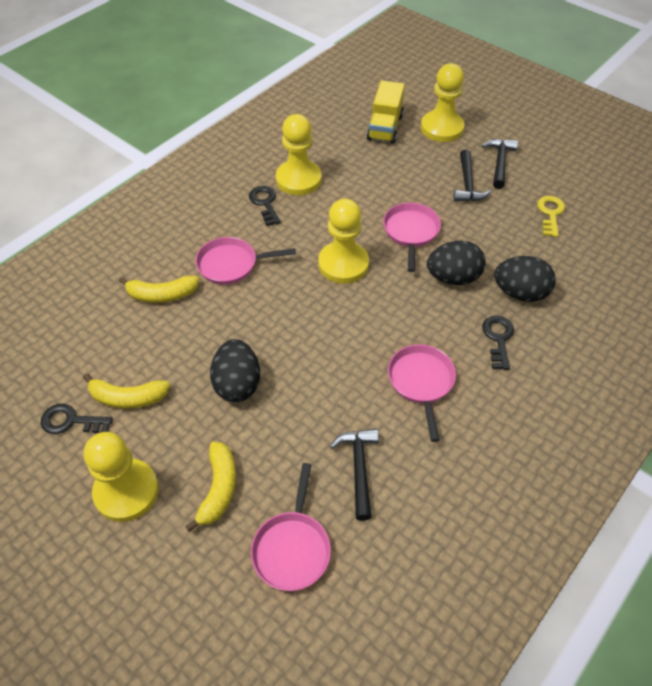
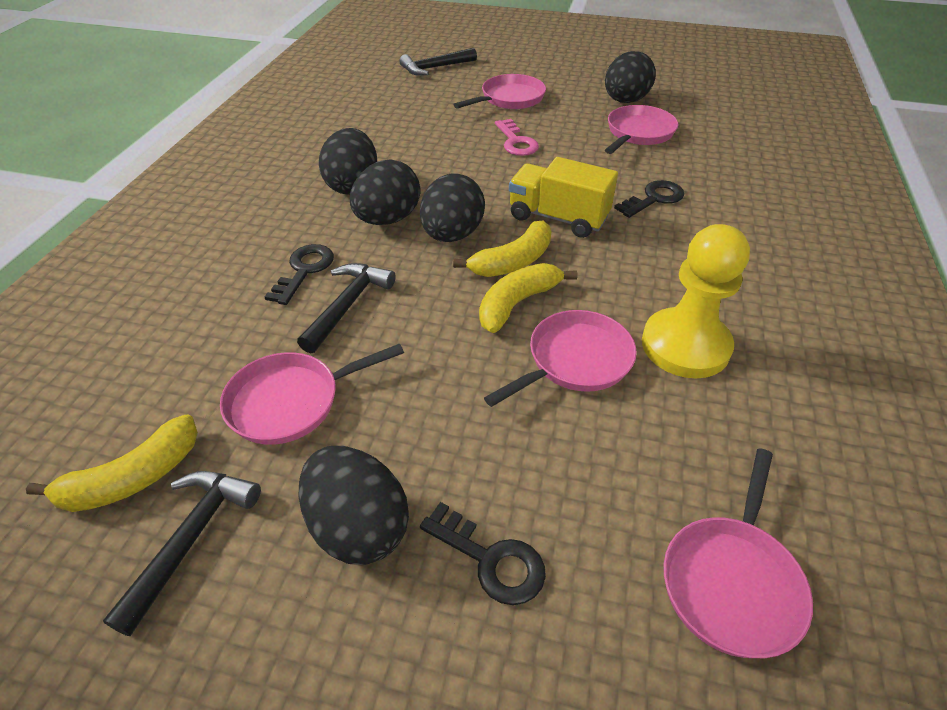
black egg: 3 -> 5
pink key: 0 -> 1
pink pan: 4 -> 5
yellow key: 1 -> 0
yellow pawn: 4 -> 1

